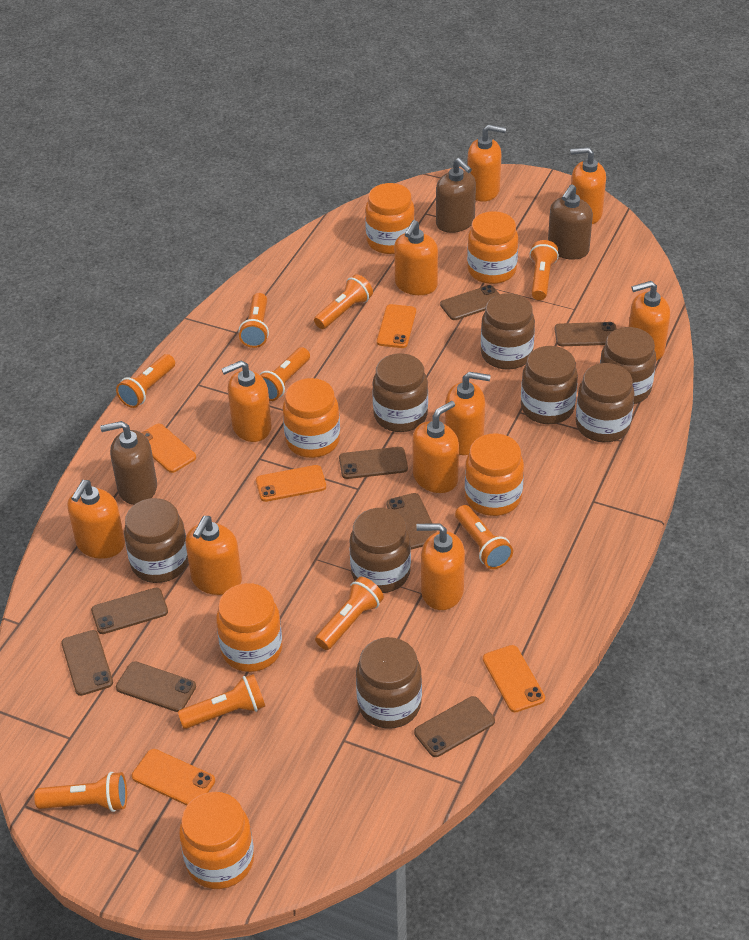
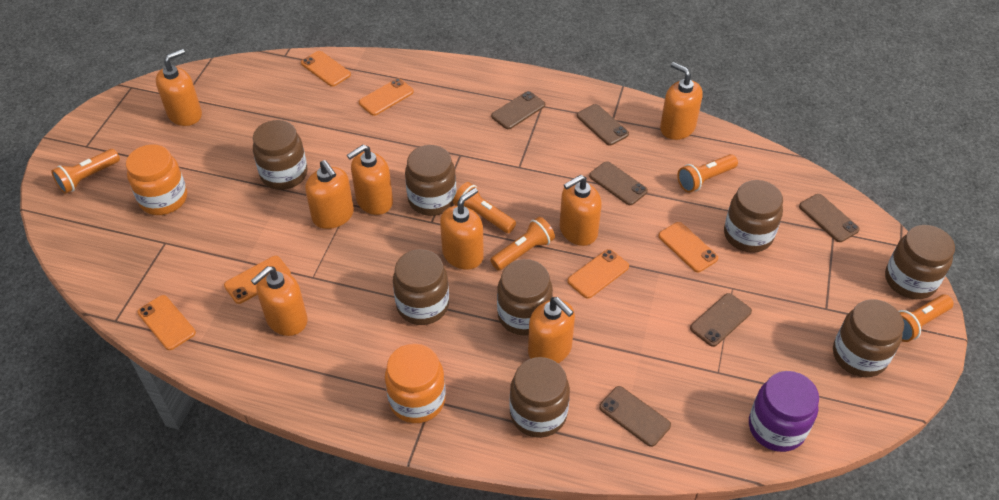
brown phone: 8 -> 6
brown soap dispenser: 3 -> 0
orange flashlight: 9 -> 5
orange jar: 6 -> 2
orange phone: 5 -> 6
orange soap dispenser: 10 -> 8
purple jar: 0 -> 1

